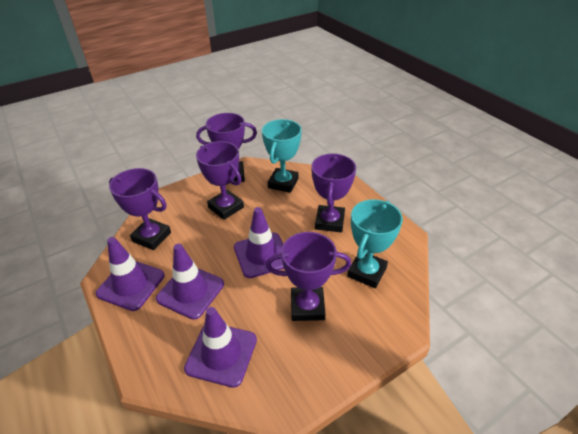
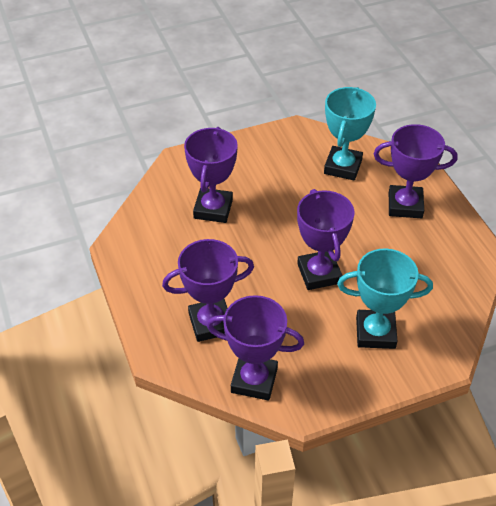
purple traffic cone: 4 -> 0

